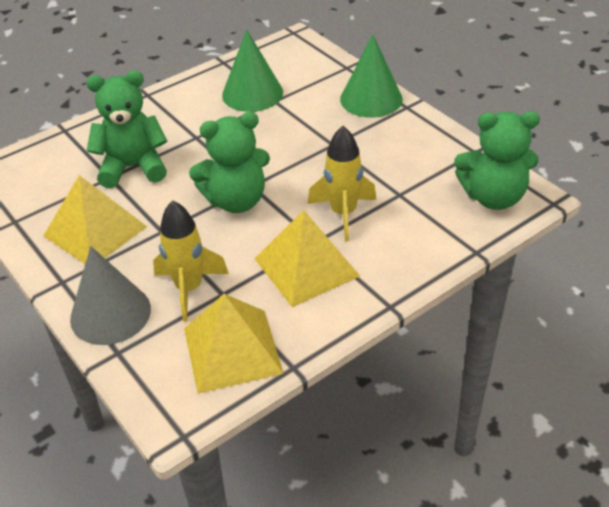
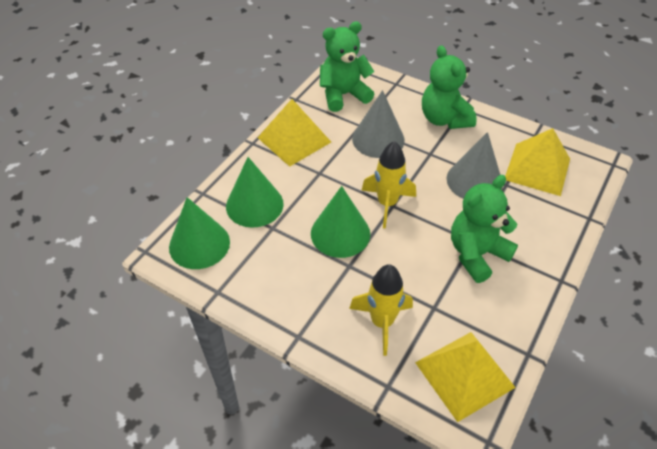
green cone: 2 -> 3
grey cone: 1 -> 2

